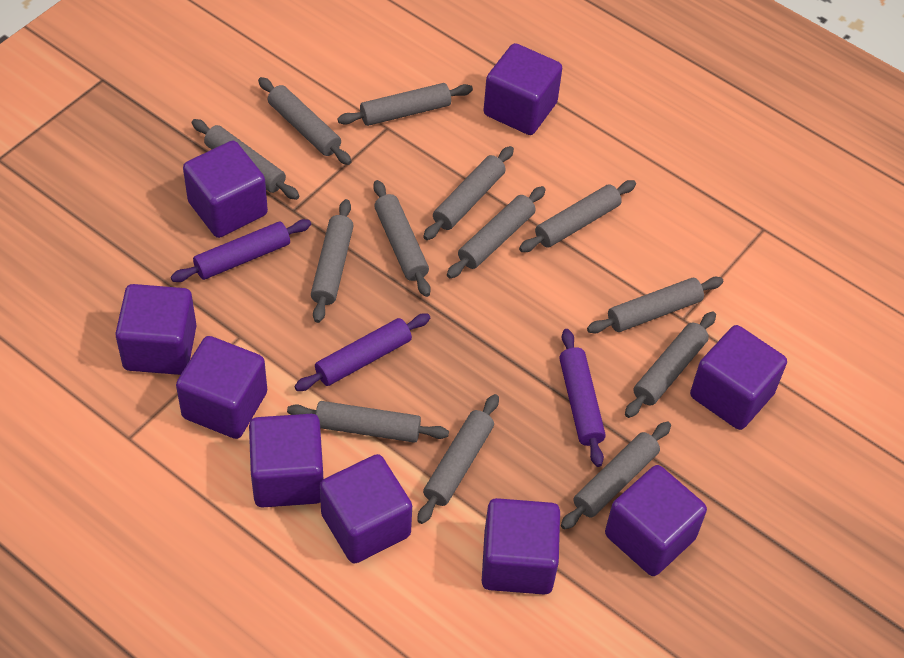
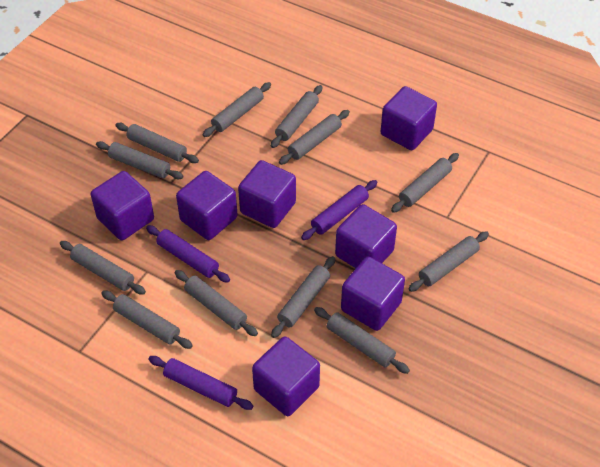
grey rolling pin: 13 -> 12
purple cube: 9 -> 7

